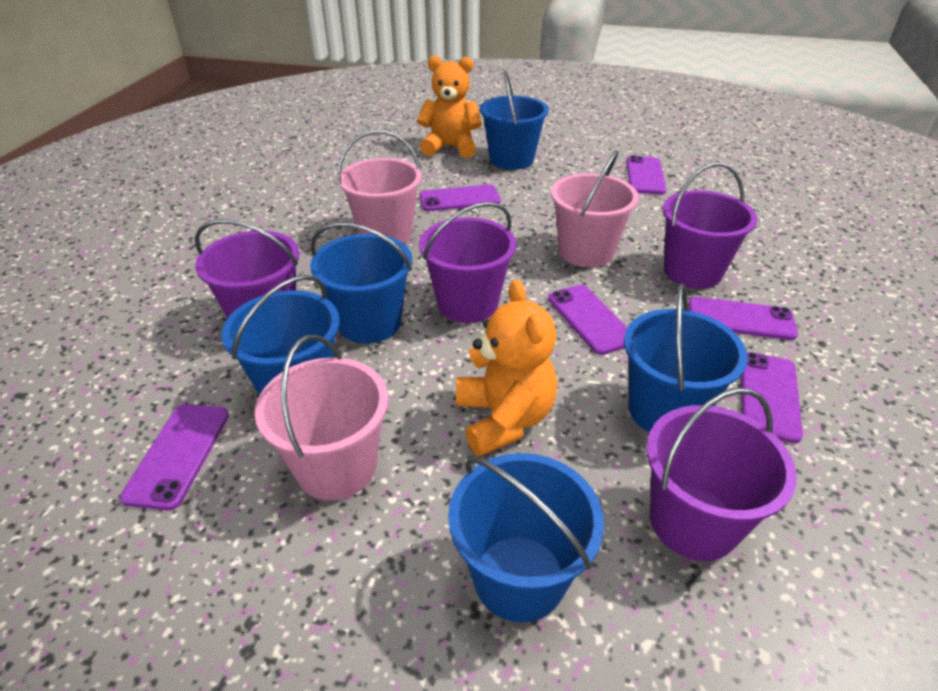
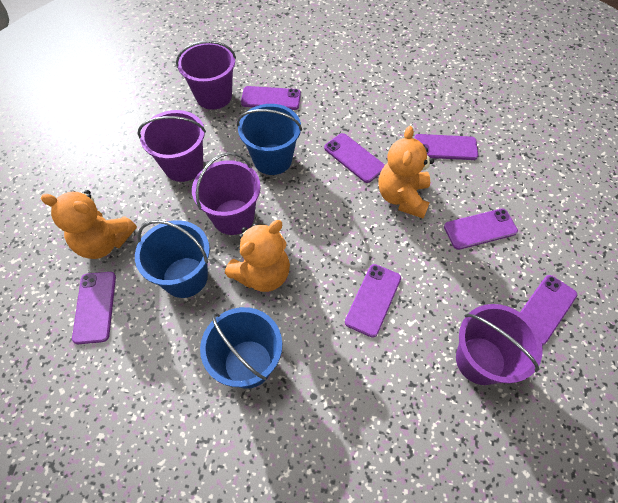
blue bucket: 5 -> 3
orange teddy bear: 2 -> 3
pink bucket: 3 -> 0
purple phone: 6 -> 7

